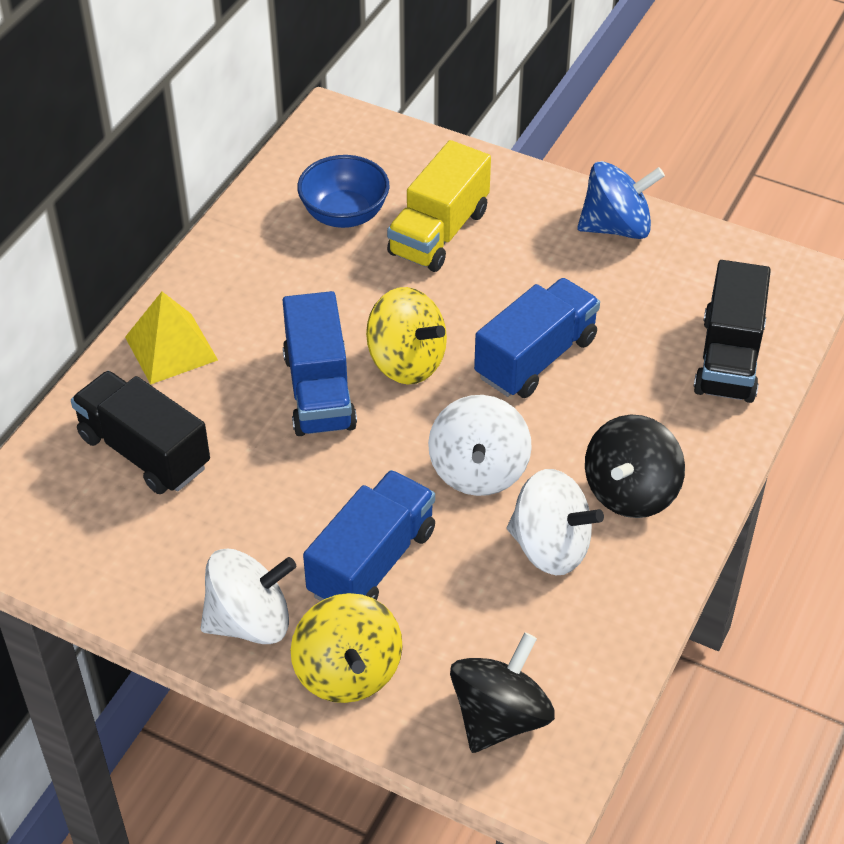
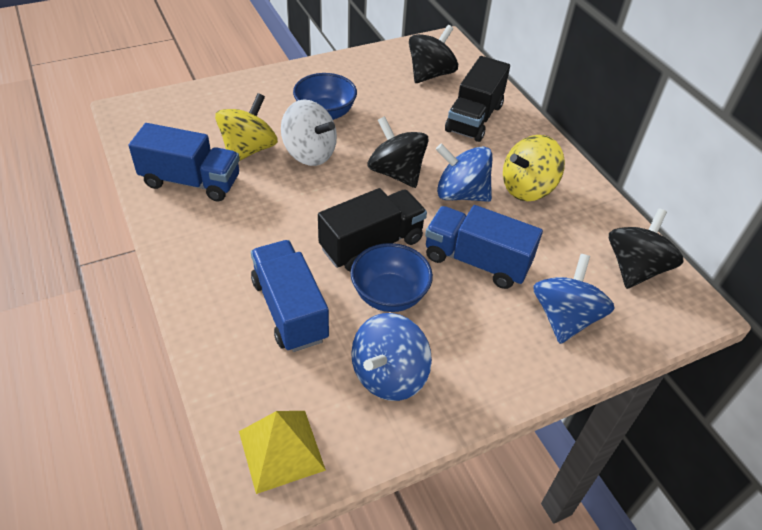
black spinning top: 2 -> 3
blue bowl: 1 -> 2
blue spinning top: 1 -> 3
white spinning top: 3 -> 1
yellow truck: 1 -> 0

